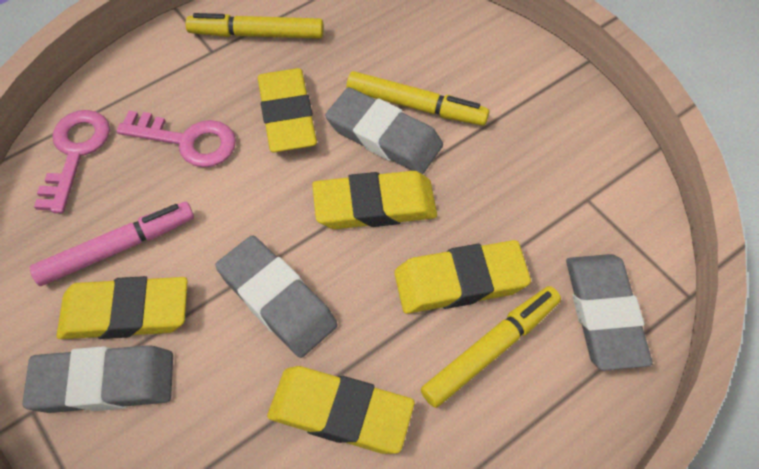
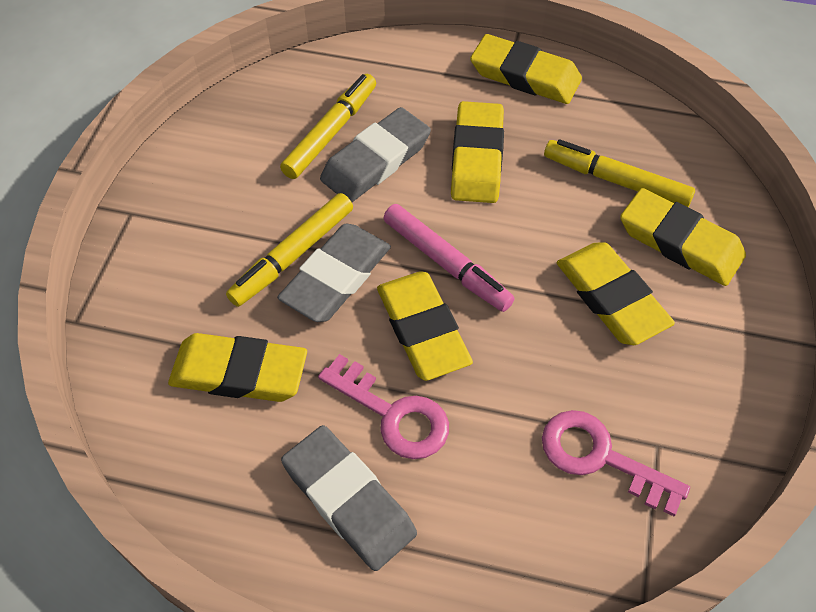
grey eraser: 4 -> 3
yellow eraser: 5 -> 6

